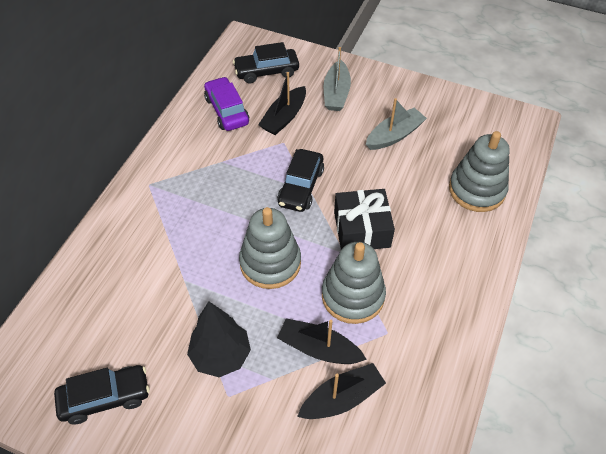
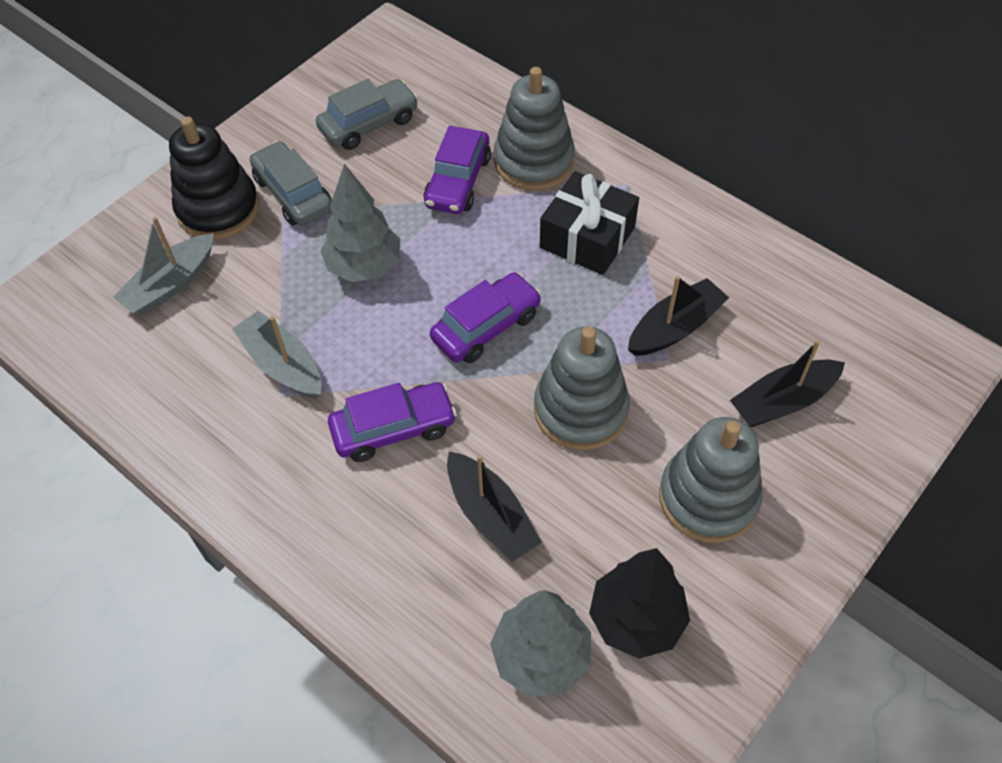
black car: 3 -> 0
black stacking toy: 0 -> 1
grey car: 0 -> 2
grey tree: 0 -> 2
purple car: 1 -> 3

